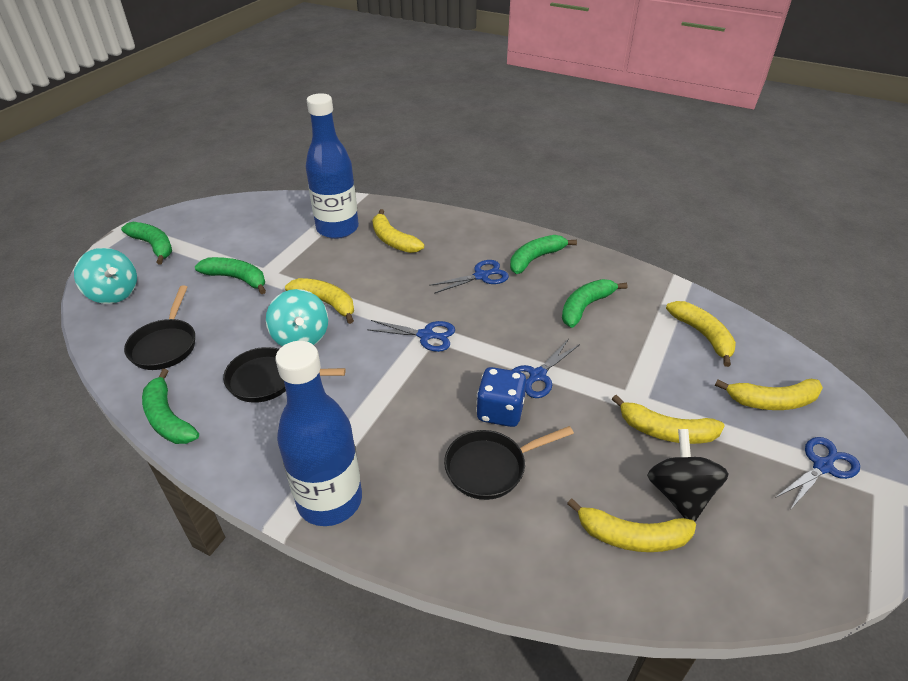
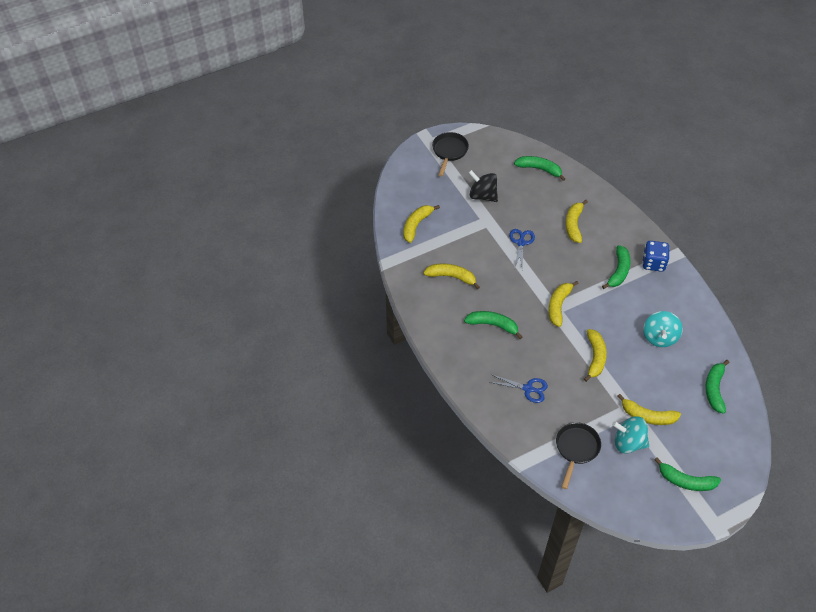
black pan: 3 -> 2
blue bottle: 2 -> 0
blue scissors: 4 -> 2

